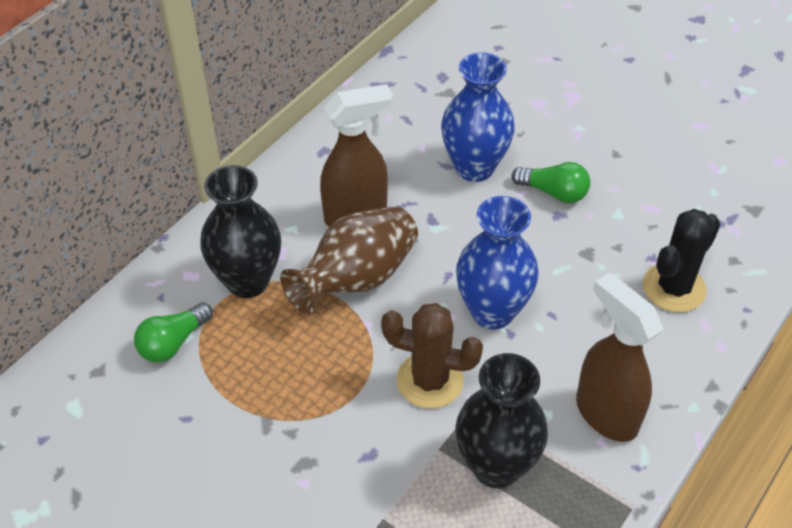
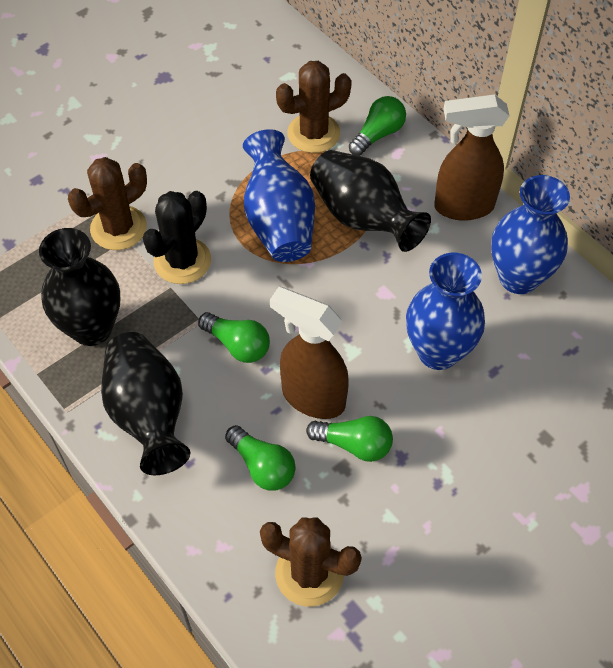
black vase: 2 -> 3
blue vase: 2 -> 3
brown cactus: 1 -> 3
brown vase: 1 -> 0
green light bulb: 2 -> 4

